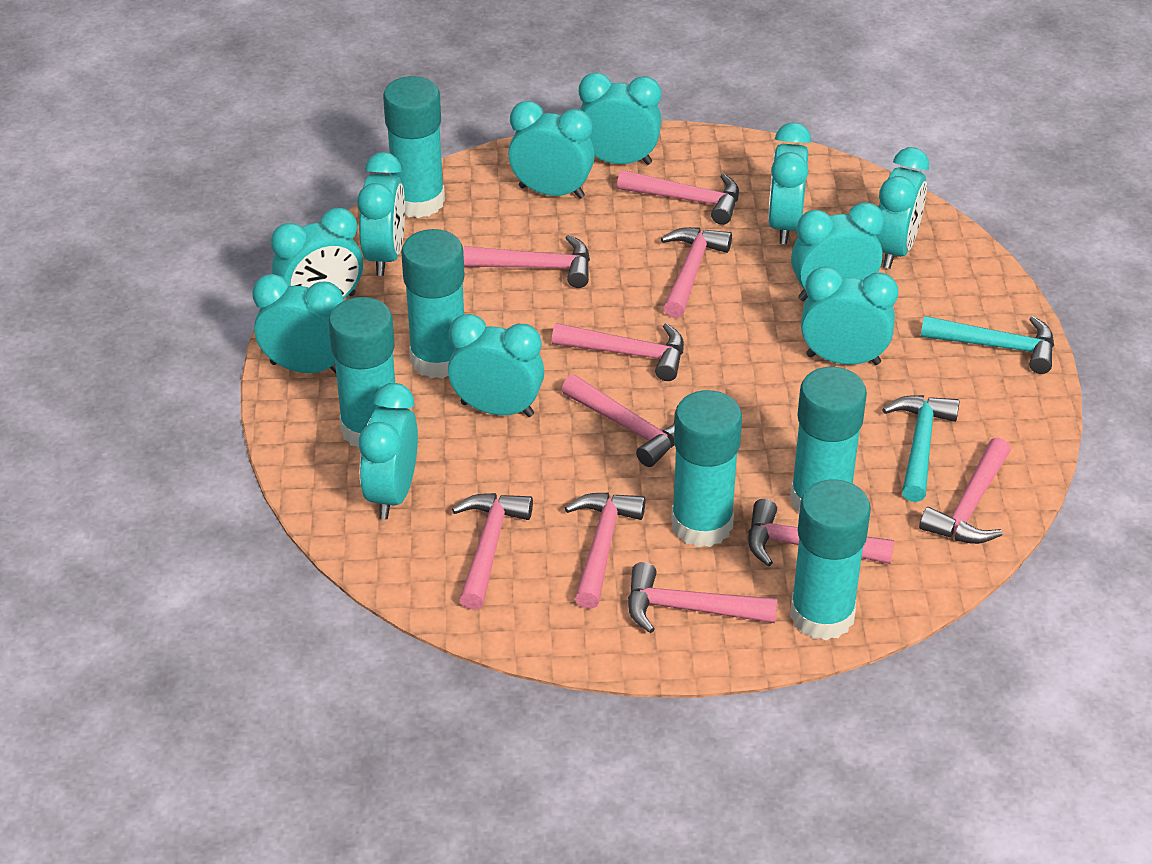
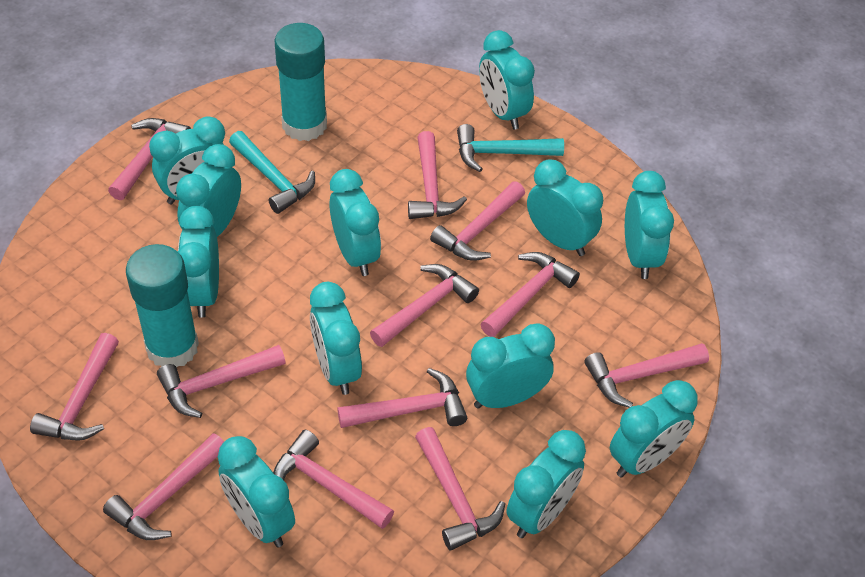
pink hammer: 10 -> 12
turquoise clock: 11 -> 12
turquoise glue stick: 6 -> 2

